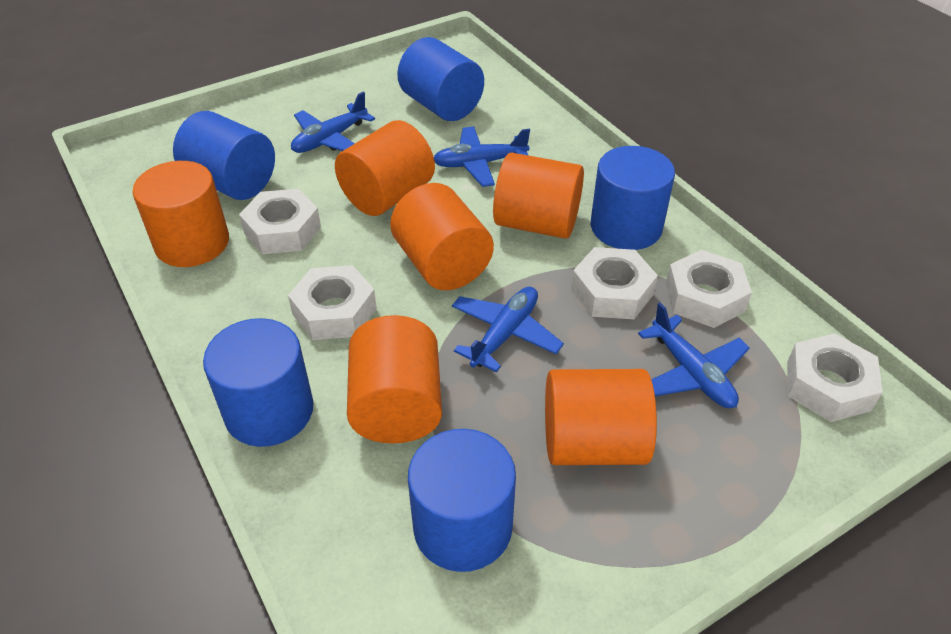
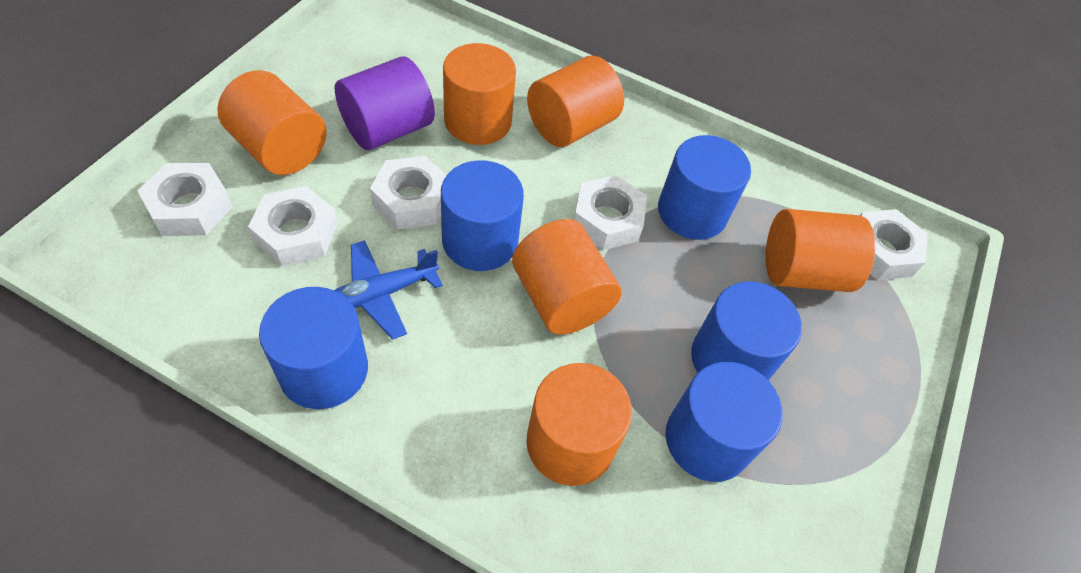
blue plane: 4 -> 1
purple cylinder: 0 -> 1

